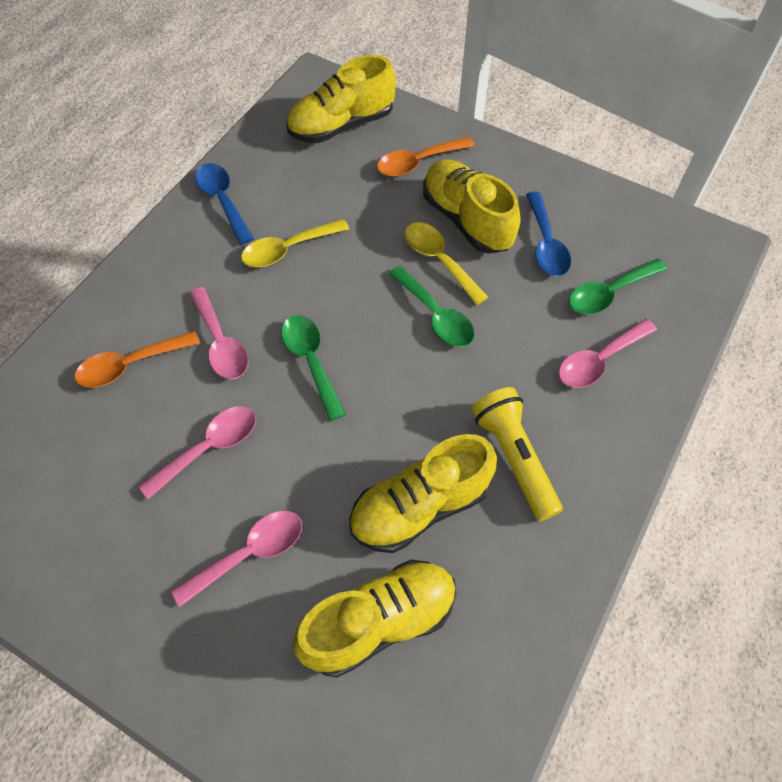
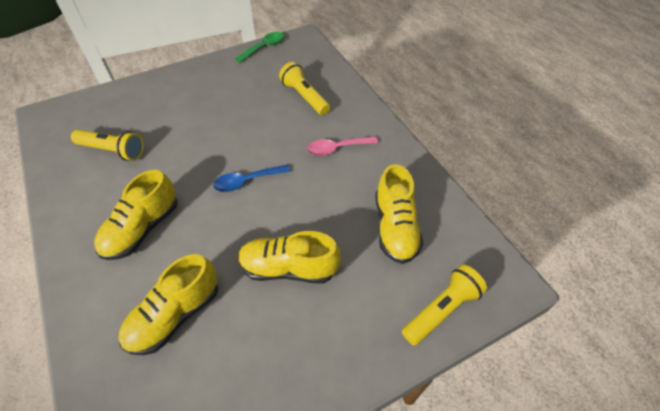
blue spoon: 2 -> 1
green spoon: 3 -> 1
orange spoon: 2 -> 0
pink spoon: 4 -> 1
yellow flashlight: 1 -> 3
yellow spoon: 2 -> 0

